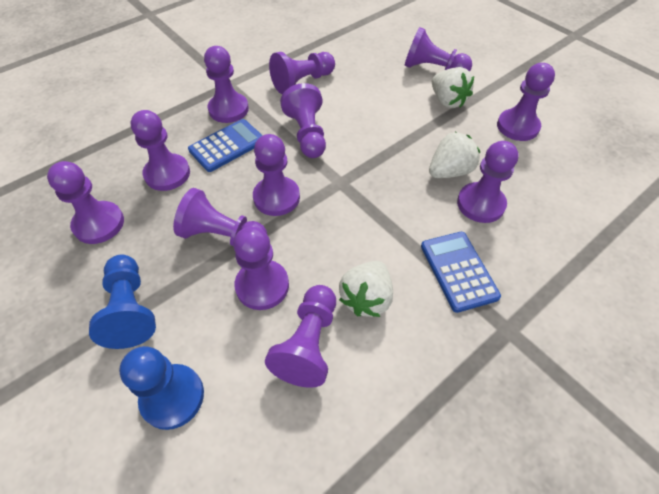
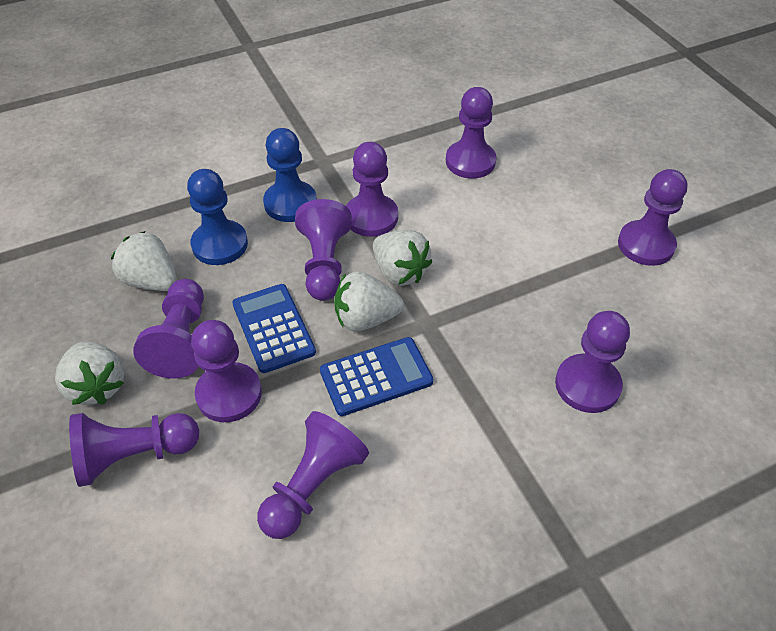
purple pawn: 12 -> 9
white strawberry: 3 -> 4

